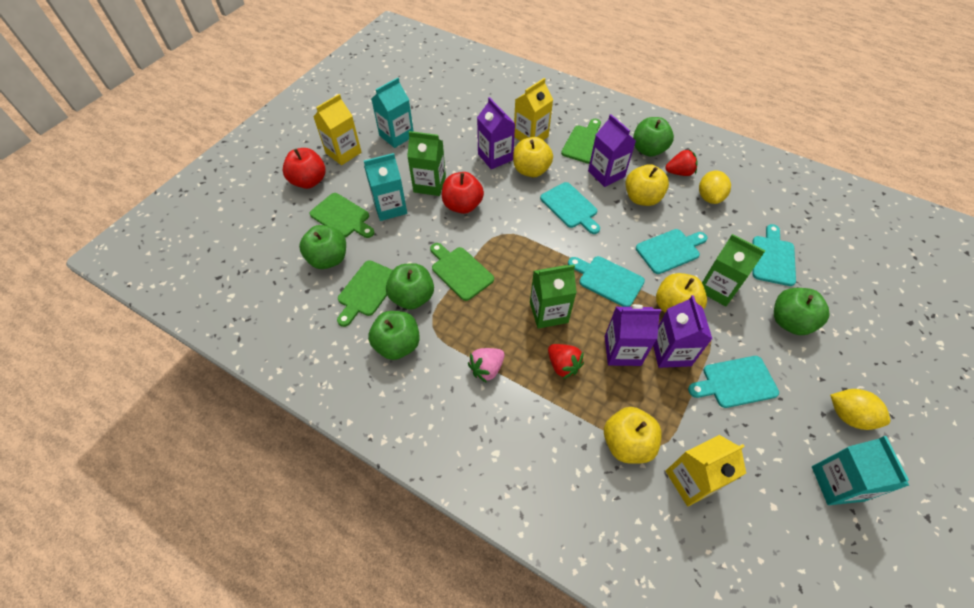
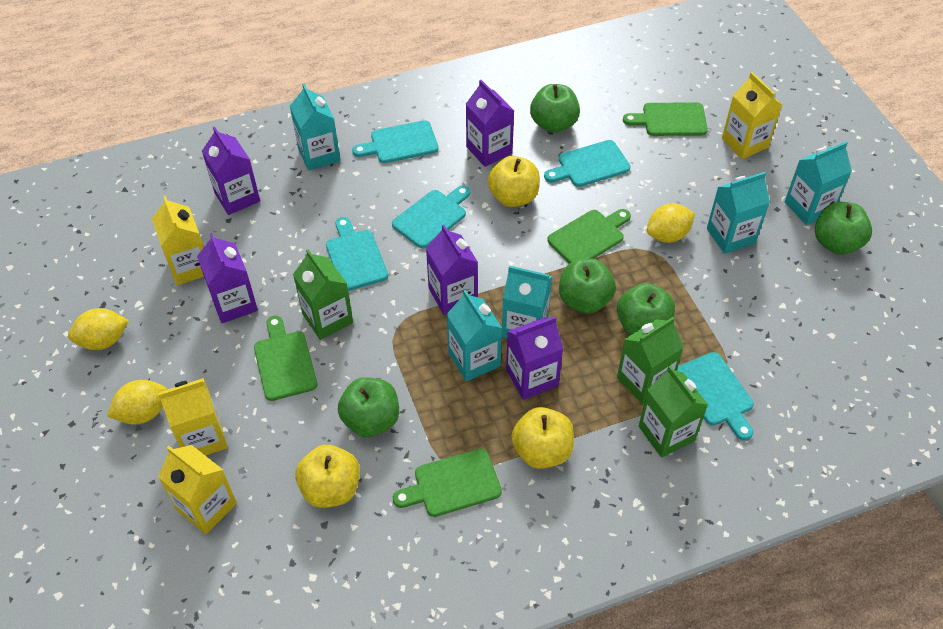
pink strawberry: 1 -> 0
purple carton: 4 -> 5
red apple: 2 -> 0
red strawberry: 2 -> 0
turquoise carton: 3 -> 5
yellow apple: 4 -> 3
yellow carton: 3 -> 4
yellow lemon: 2 -> 3

